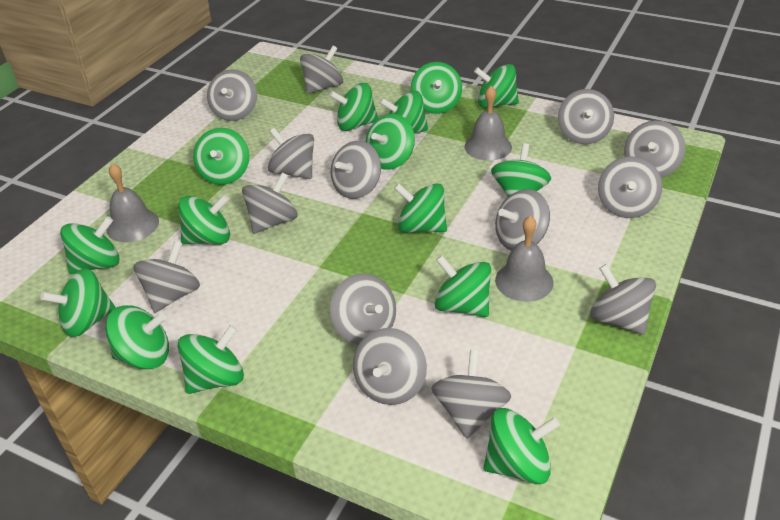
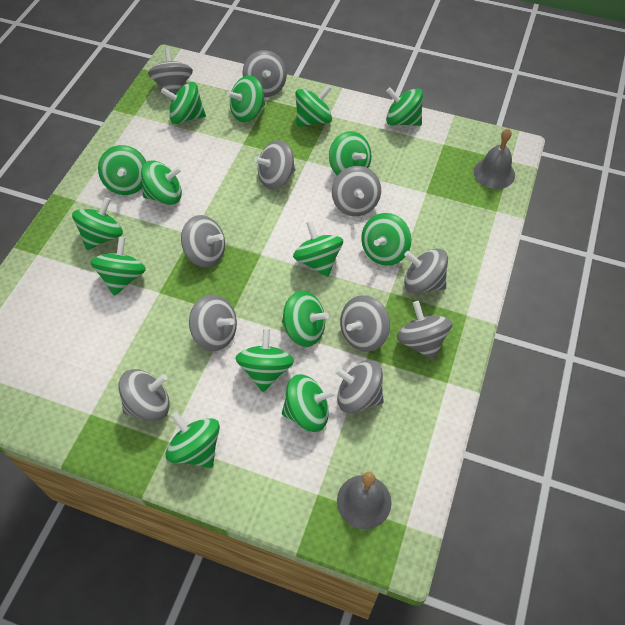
grey bell: 3 -> 2
grey spinning top: 14 -> 11

